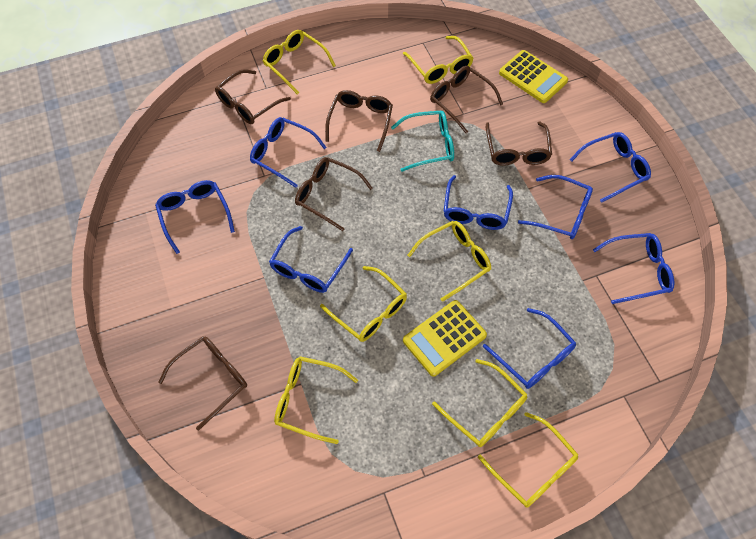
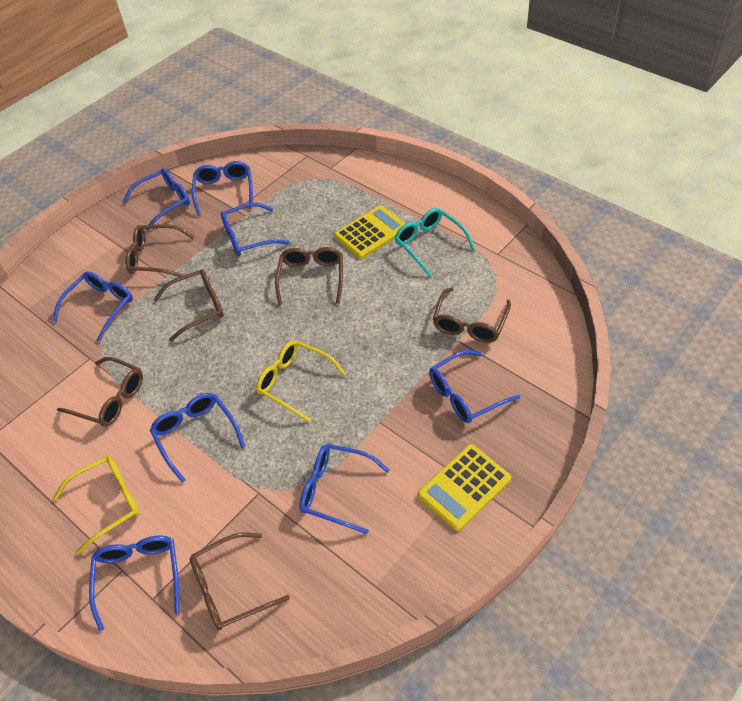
yellow glasses: 7 -> 2

